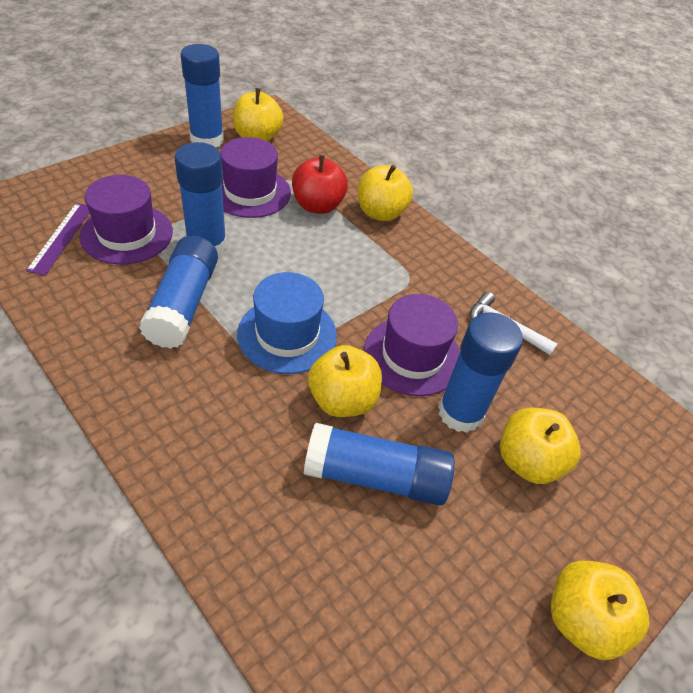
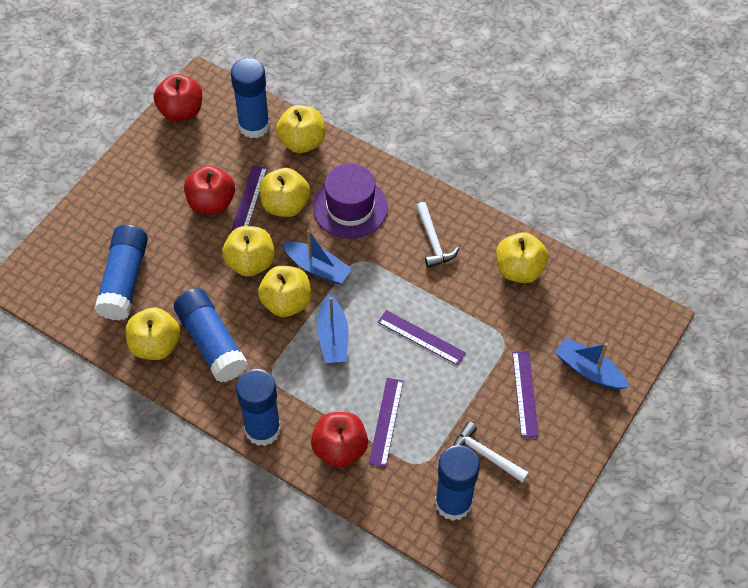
blue boat: 0 -> 3
blue hat: 1 -> 0
purple hat: 3 -> 1
purple ruler: 1 -> 4
red apple: 1 -> 3
white hammer: 1 -> 2
yellow apple: 5 -> 6

